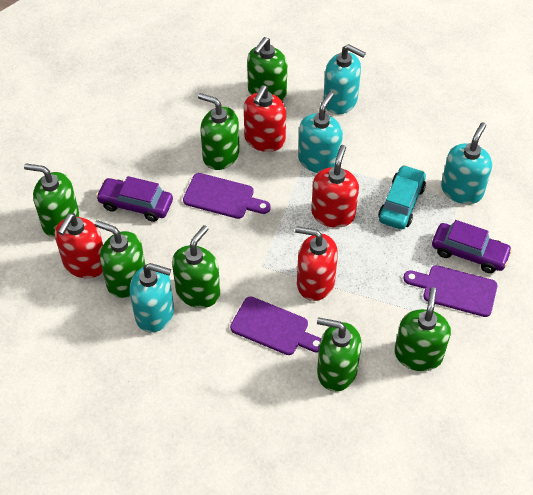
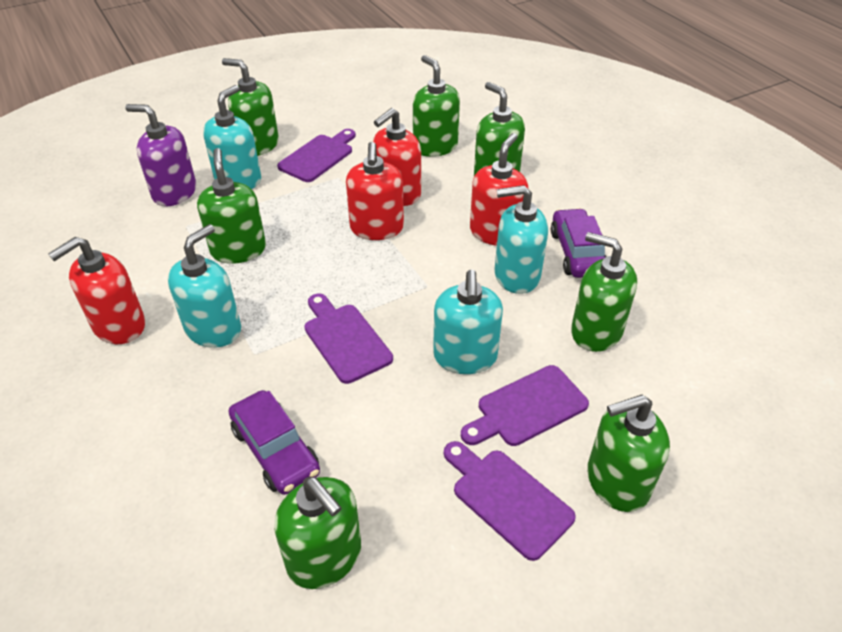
purple cutting board: 3 -> 4
purple soap dispenser: 0 -> 1
turquoise car: 1 -> 0

